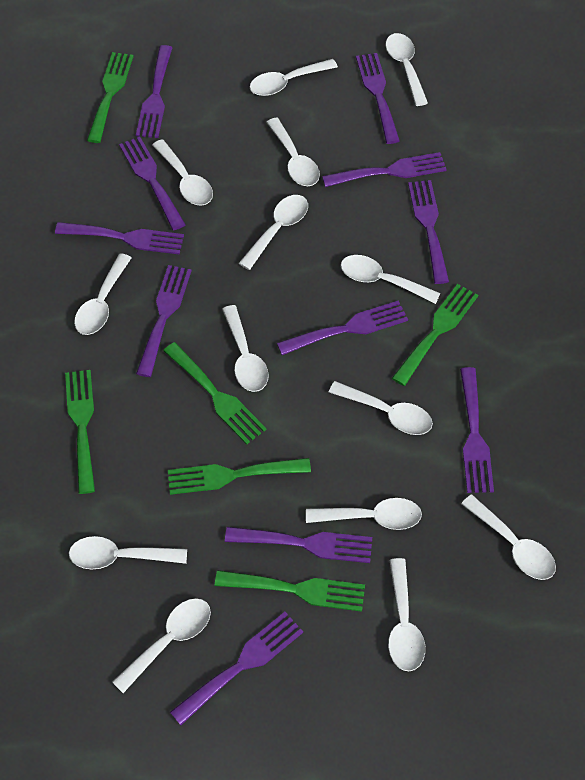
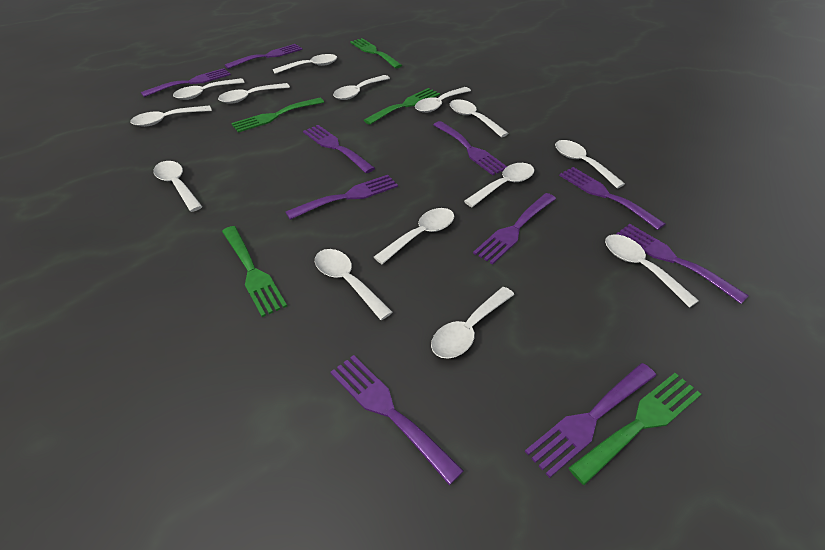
green fork: 6 -> 5
purple fork: 11 -> 10

